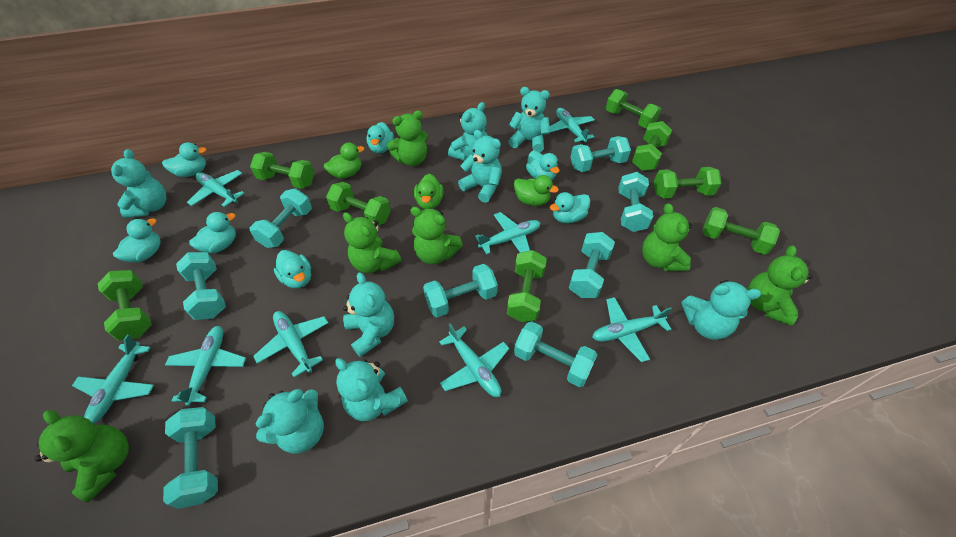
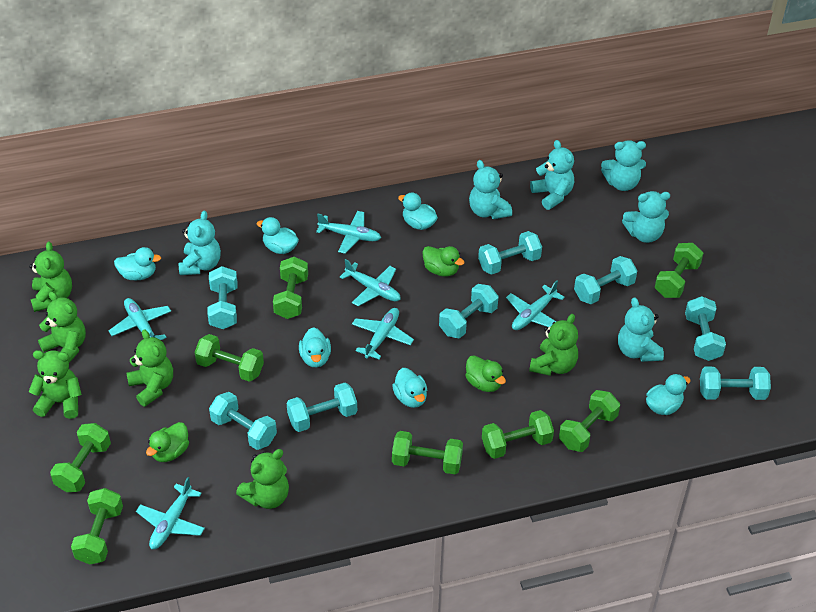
turquoise duck: 7 -> 6
turquoise plane: 8 -> 6
turquoise teddy bear: 8 -> 6

